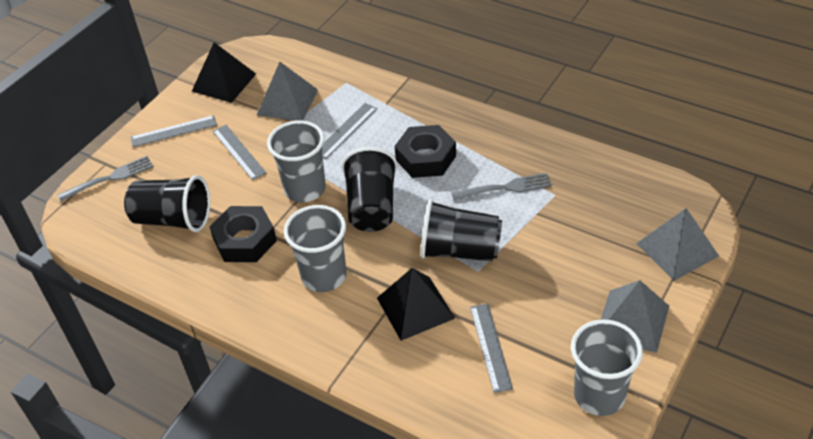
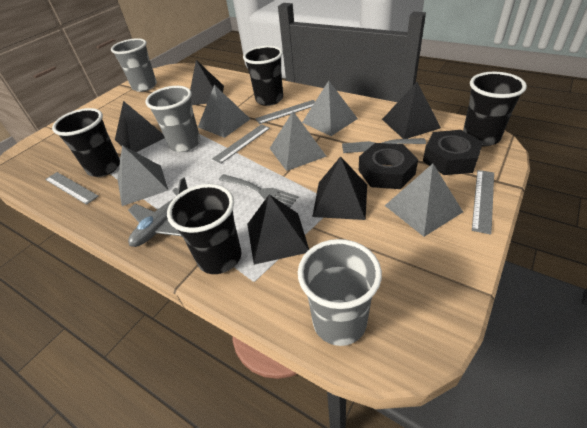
black cup: 3 -> 4
black pyramid: 2 -> 5
grey plane: 0 -> 1
grey pyramid: 3 -> 5

